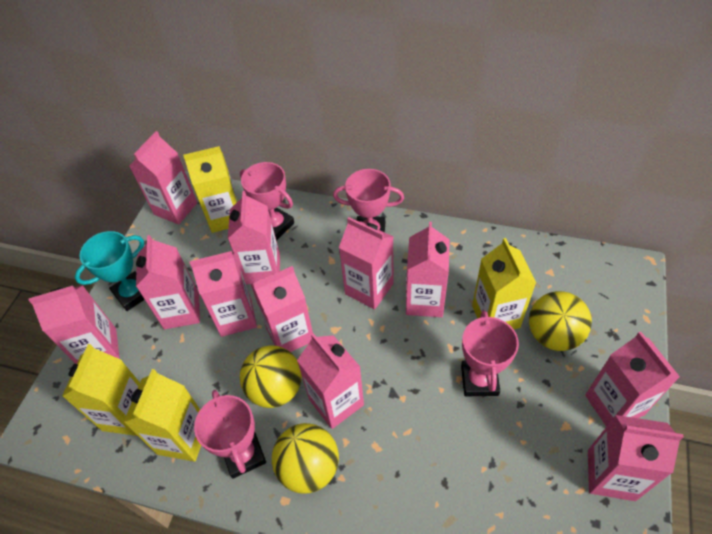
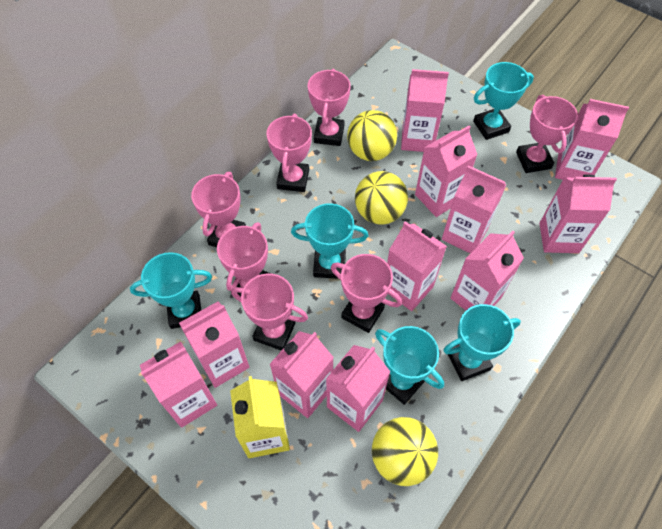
pink trophy: 4 -> 7
turquoise trophy: 1 -> 5
yellow carton: 4 -> 1

